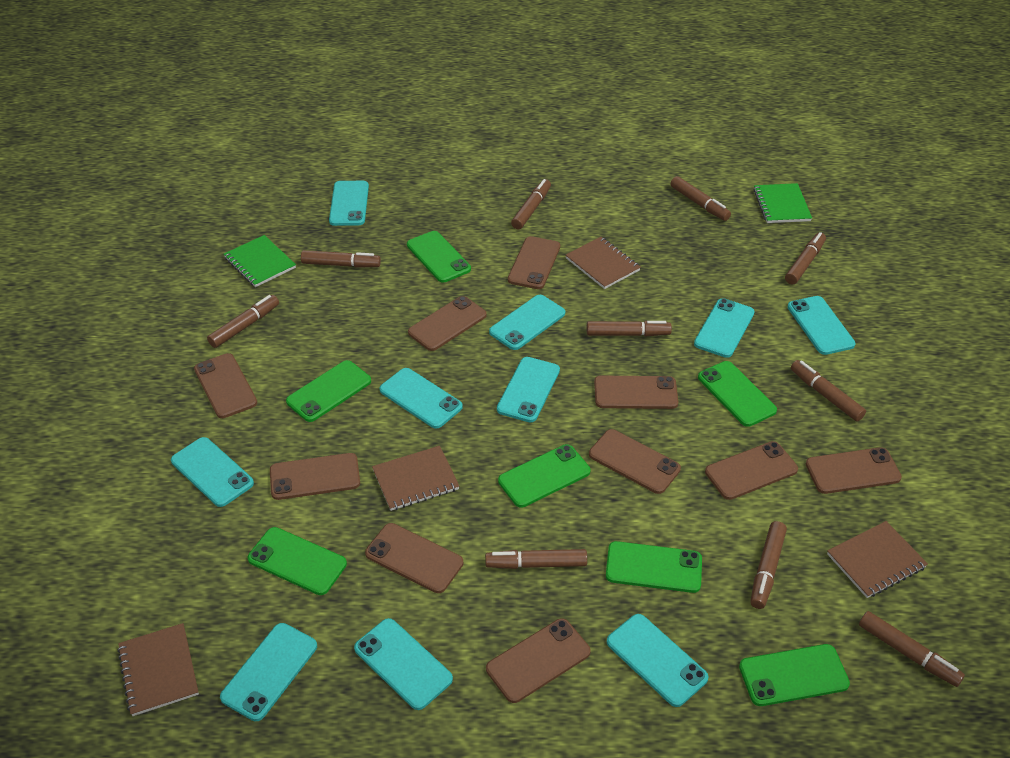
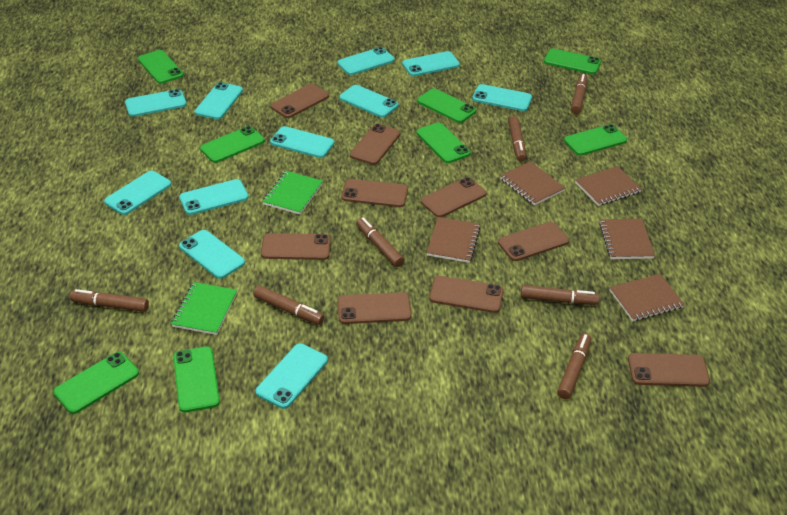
brown marker: 10 -> 7
brown notebook: 4 -> 5
brown phone: 10 -> 9
green phone: 7 -> 8
turquoise phone: 10 -> 11

